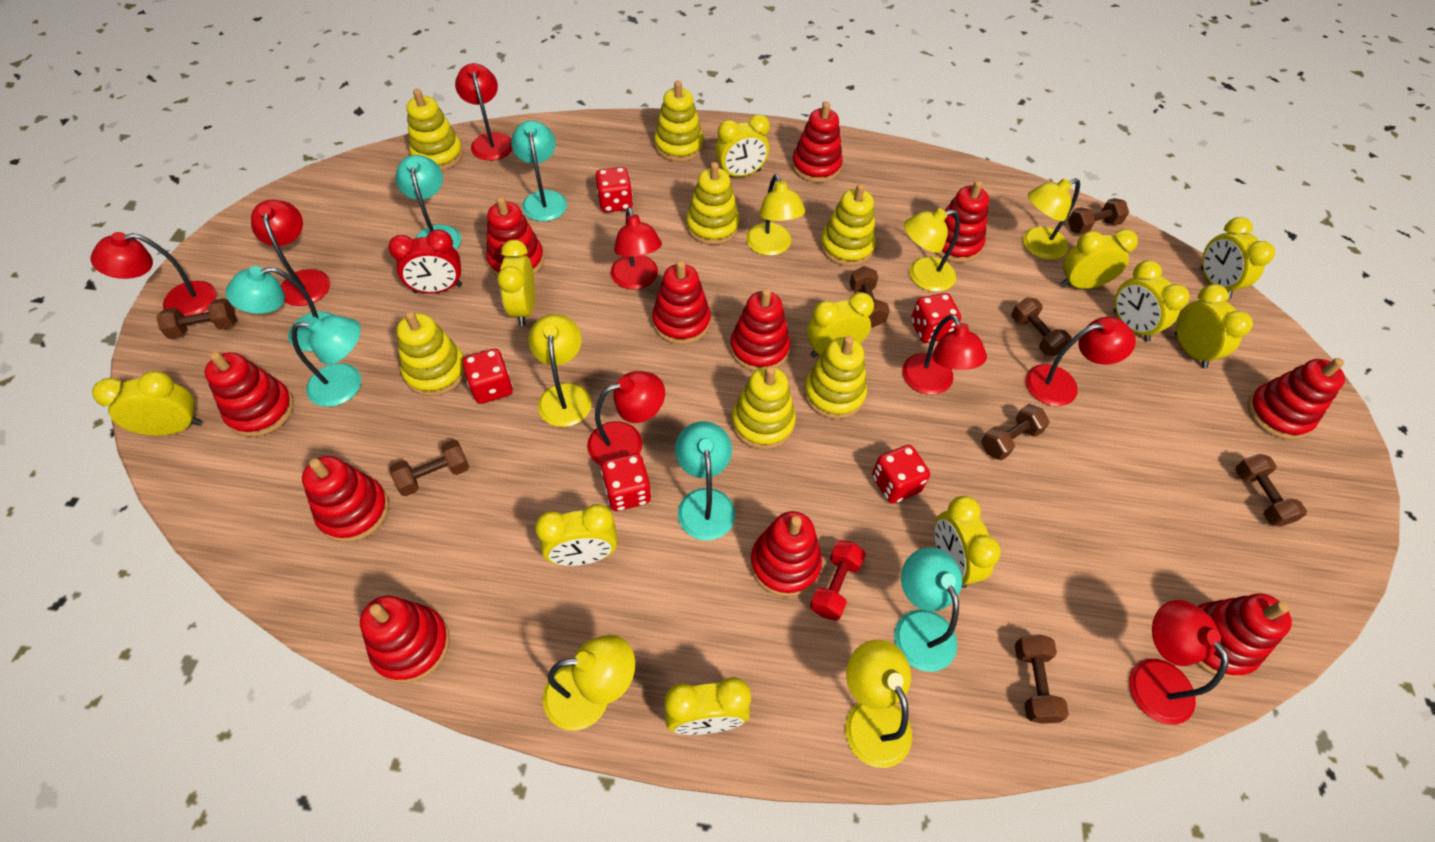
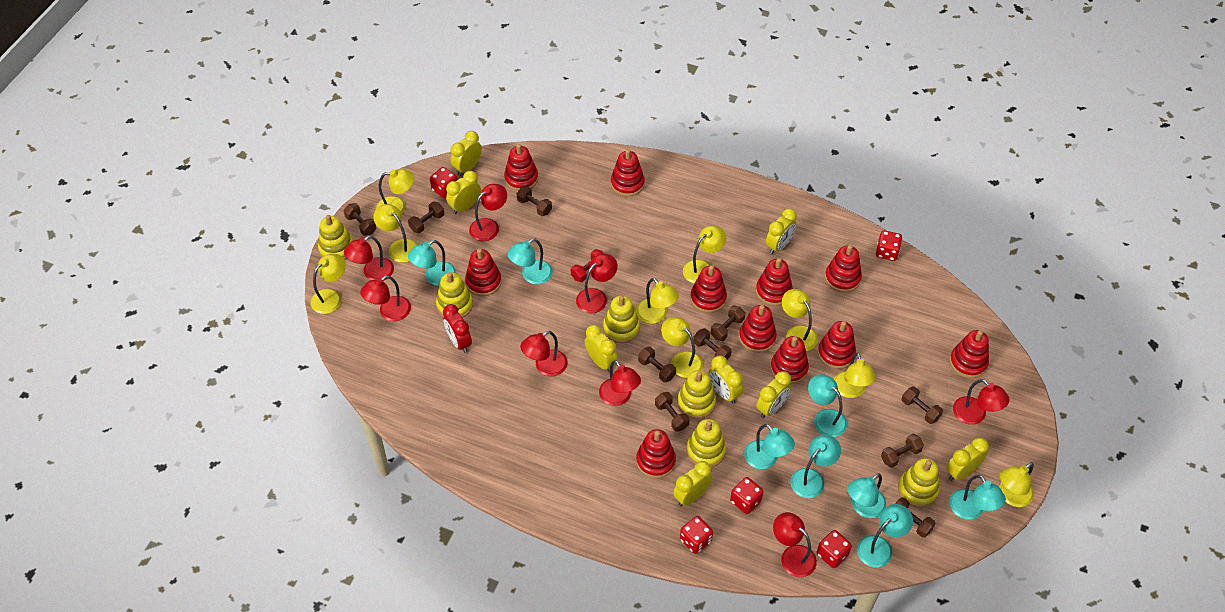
brown dumbbell: 8 -> 10
turquoise lamp: 6 -> 8
yellow clock: 11 -> 8
yellow lamp: 6 -> 9
yellow stacking toy: 7 -> 6

